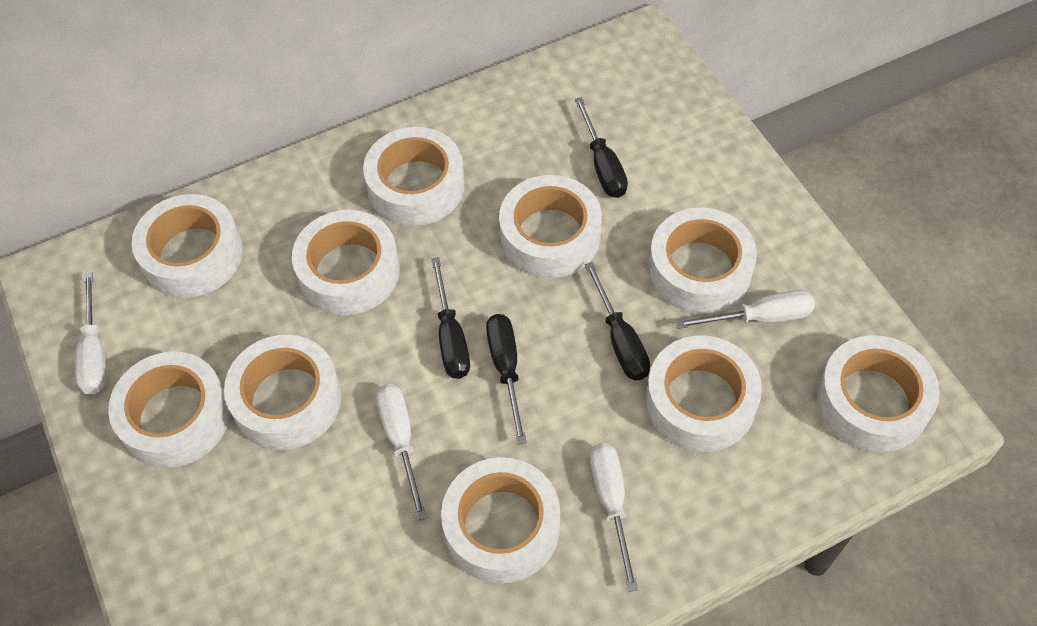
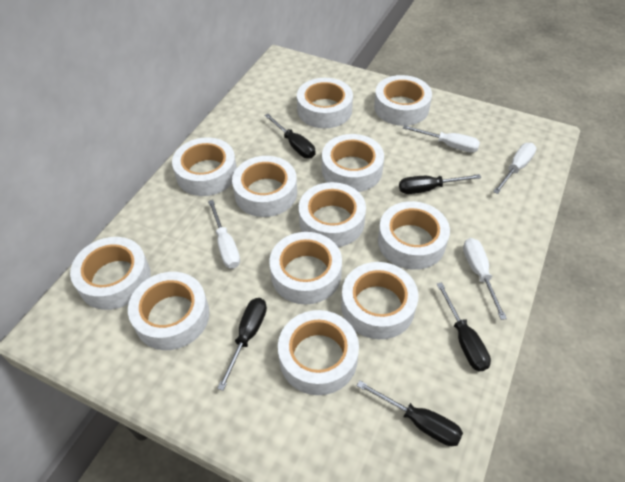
black screwdriver: 4 -> 5
white tape: 10 -> 12

